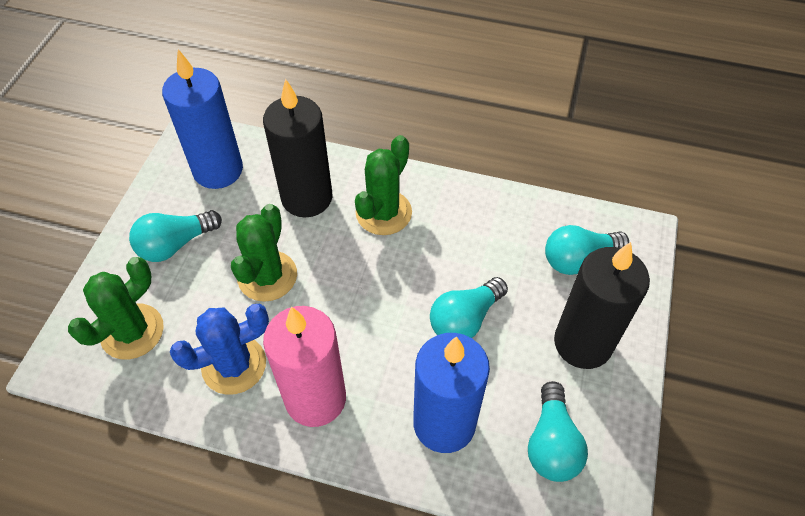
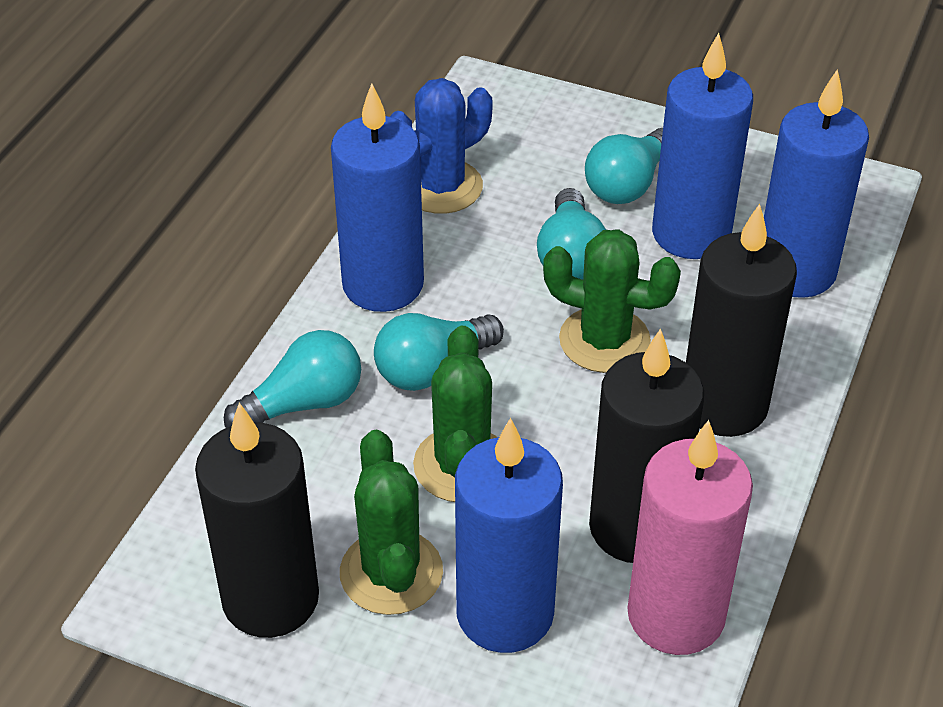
black candle: 2 -> 3
blue candle: 2 -> 4

